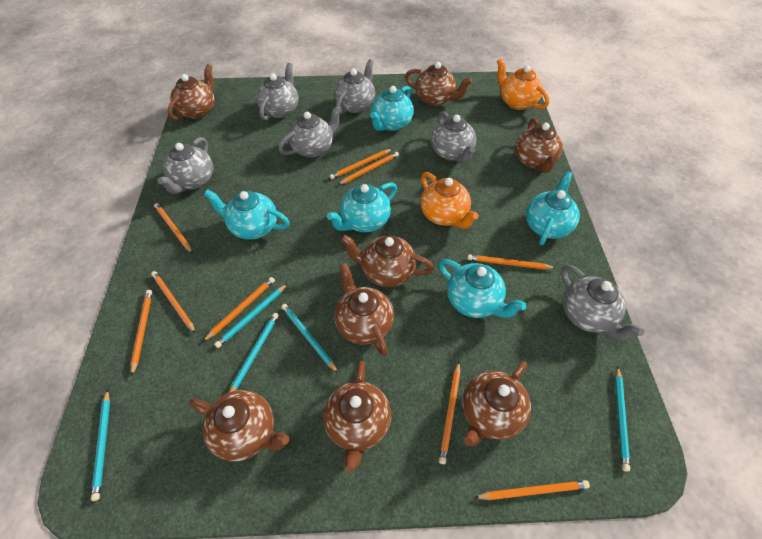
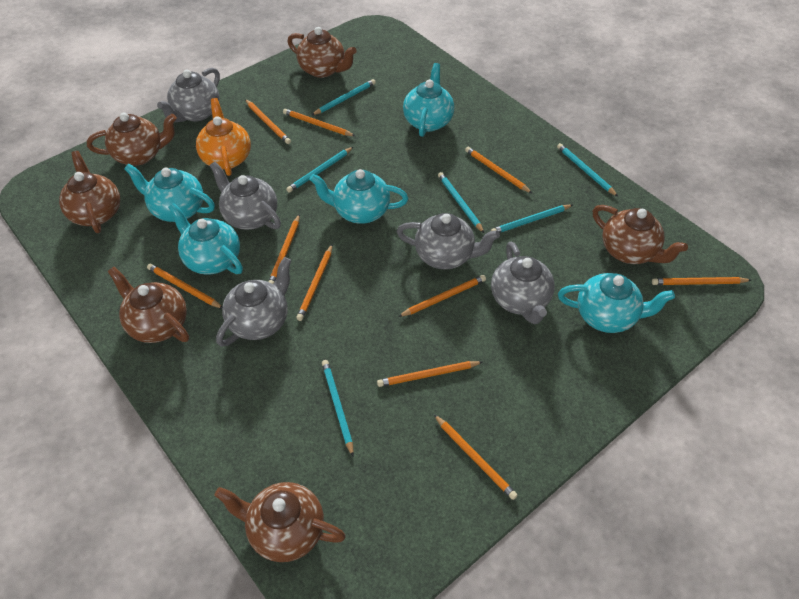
brown teapot: 8 -> 6
grey teapot: 6 -> 5
orange pencil: 9 -> 10
orange teapot: 2 -> 1
turquoise pencil: 5 -> 6

